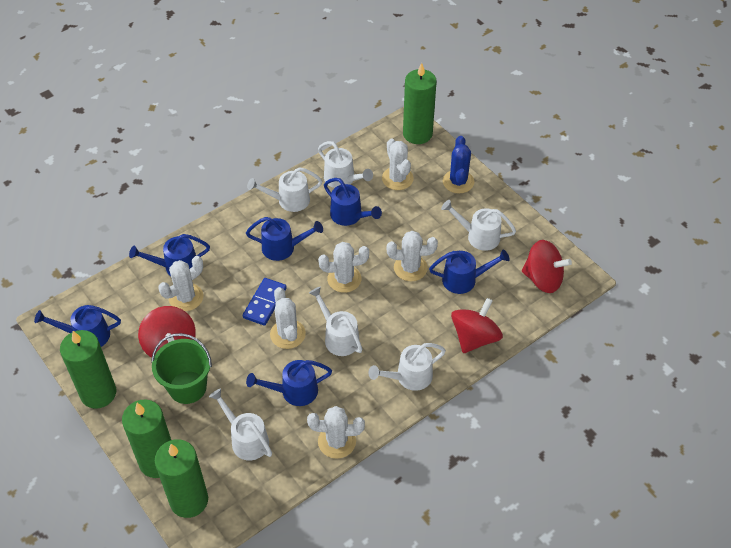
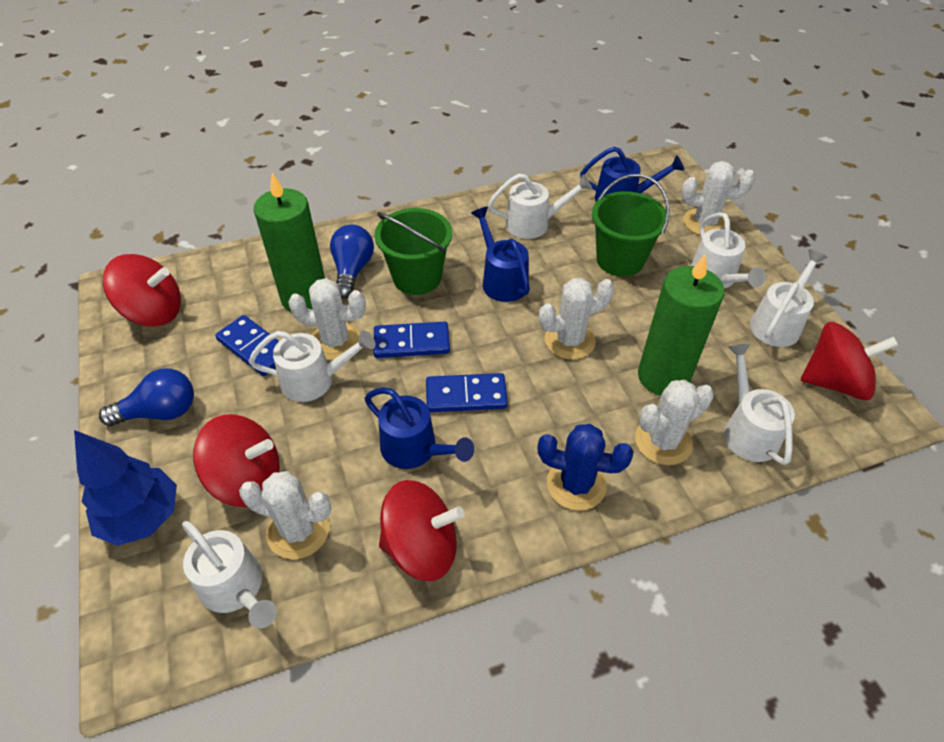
blue domino: 1 -> 3
blue light bulb: 0 -> 2
blue tree: 0 -> 1
blue watering can: 6 -> 3
green bucket: 1 -> 2
green candle: 4 -> 2
red spinning top: 3 -> 4
white cactus: 6 -> 5

